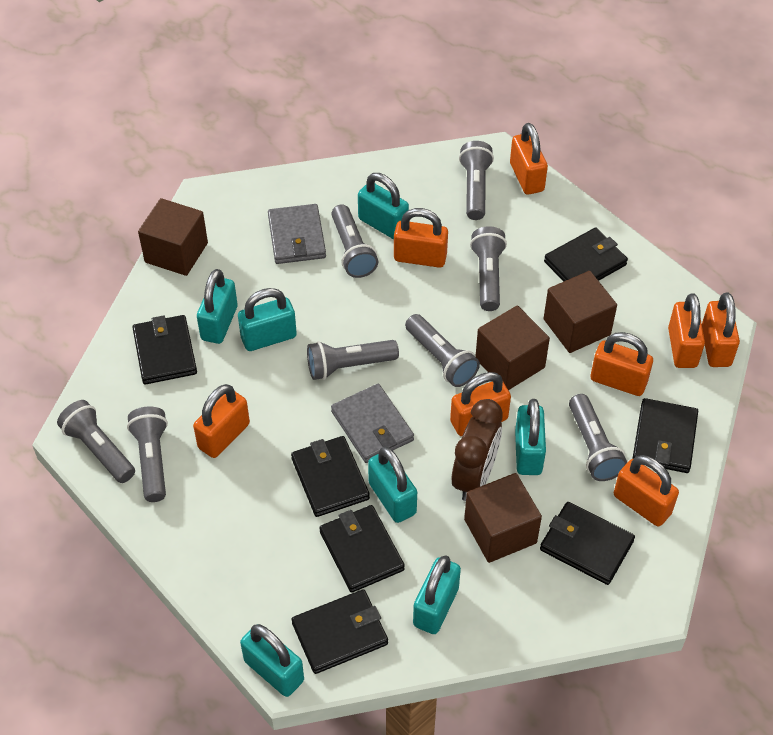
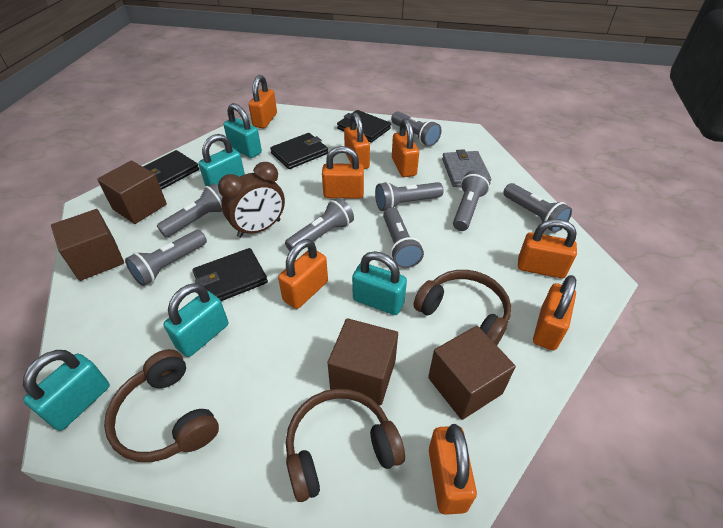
black wallet: 7 -> 4
brown headphones: 0 -> 3
grey wallet: 2 -> 1
turquoise padlock: 7 -> 5

